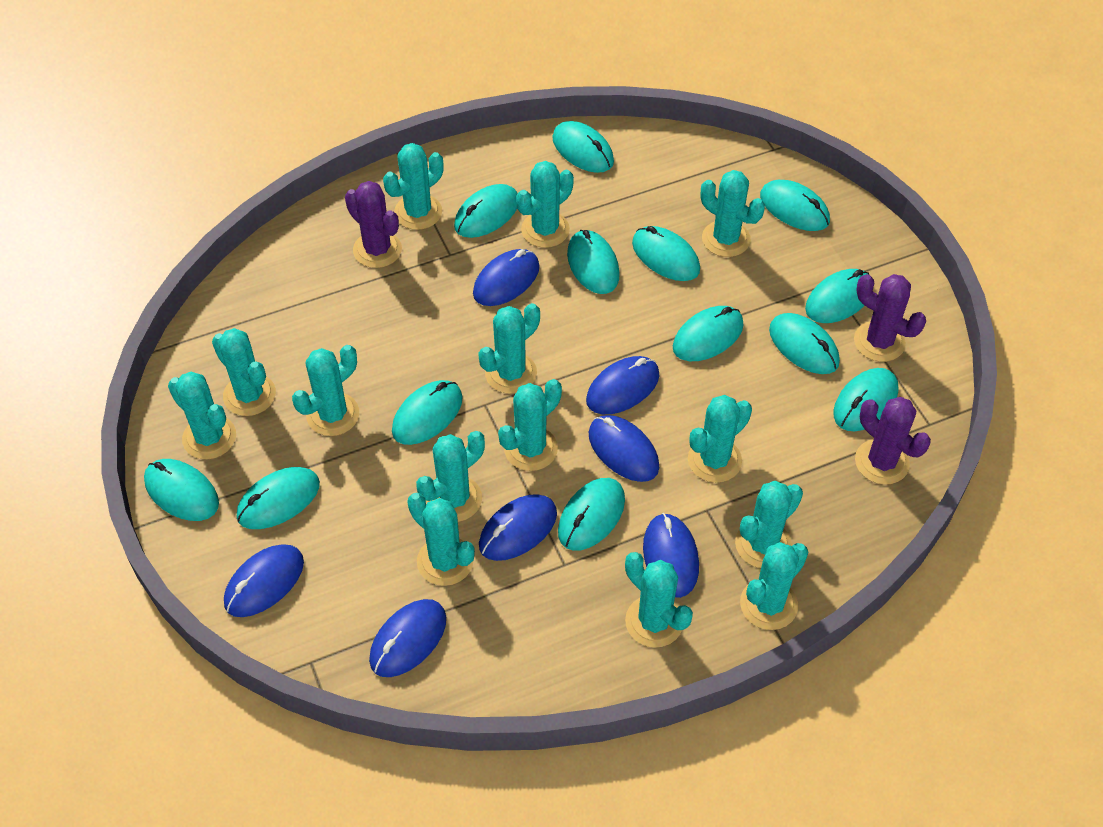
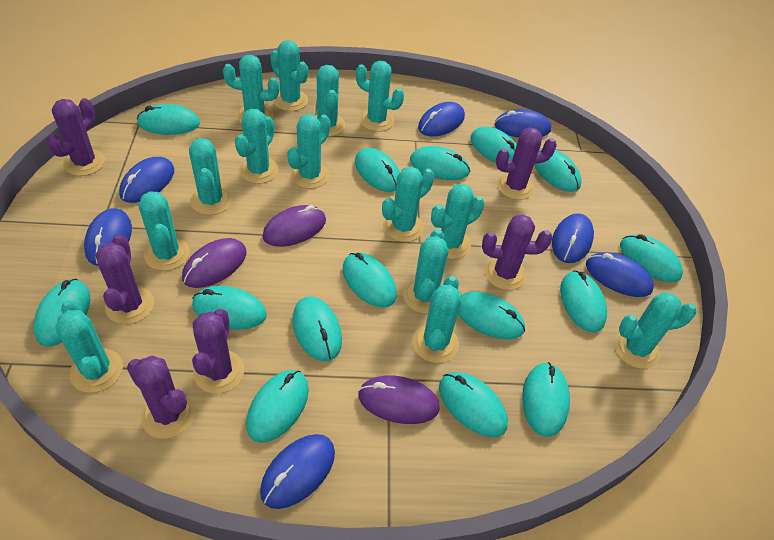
purple cactus: 3 -> 6
purple mouse: 0 -> 3
turquoise mouse: 13 -> 15

